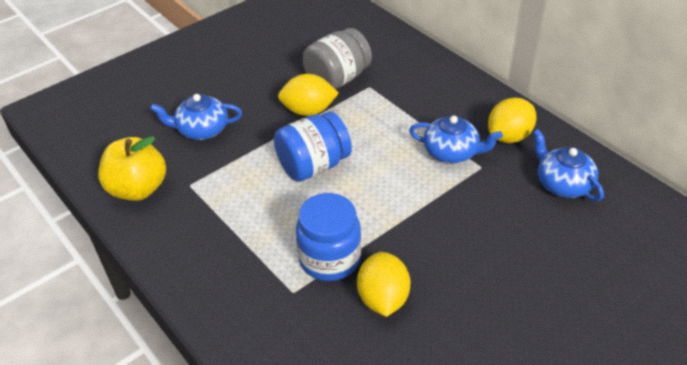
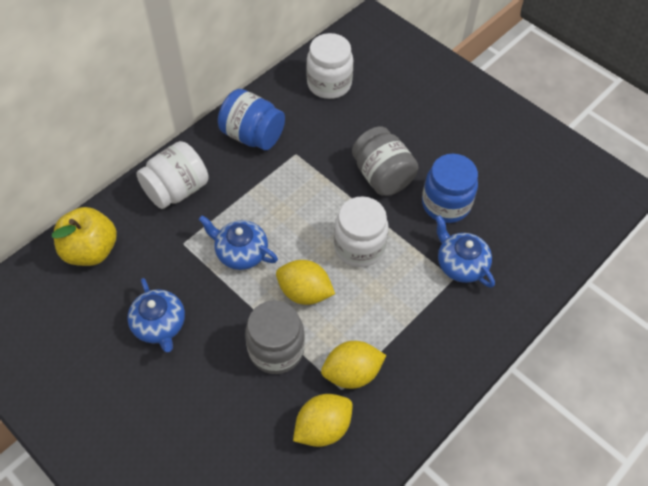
grey jar: 1 -> 2
white jar: 0 -> 3

